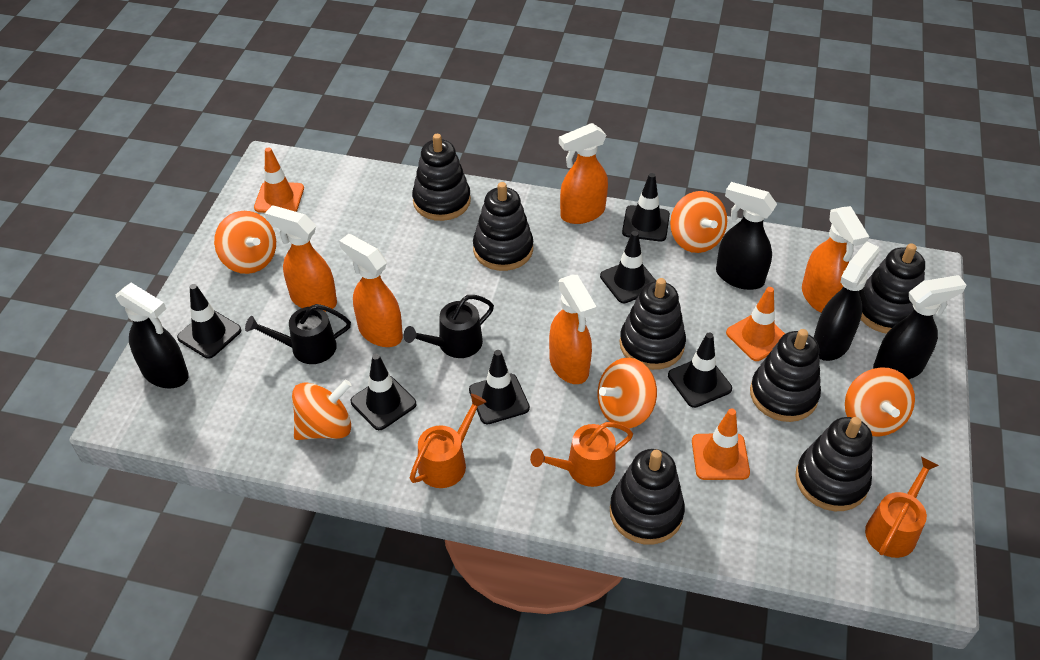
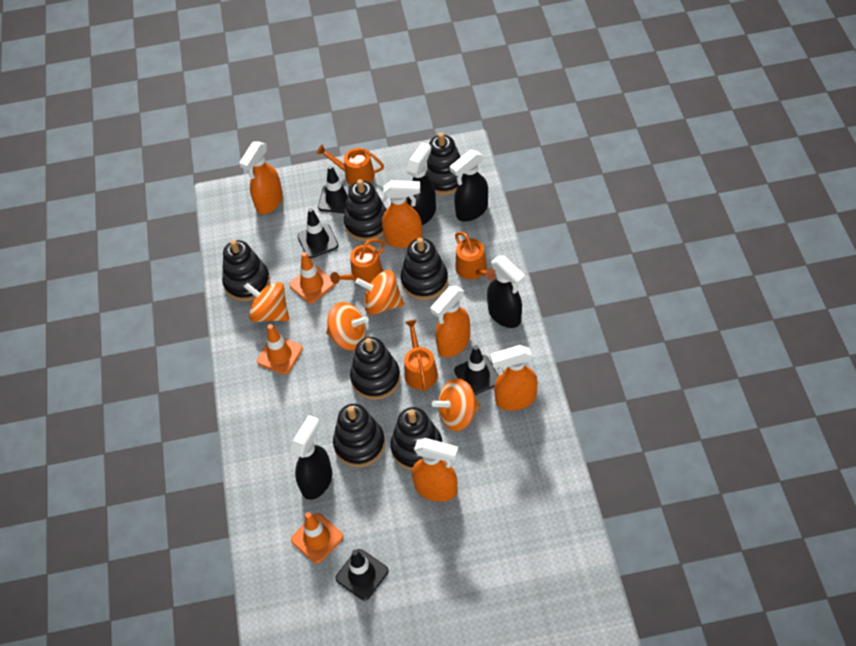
black traffic cone: 6 -> 4
black watering can: 2 -> 0
orange spinning top: 5 -> 4
orange watering can: 3 -> 4

